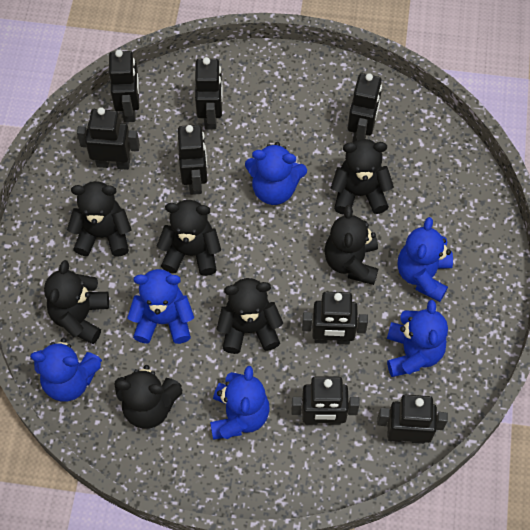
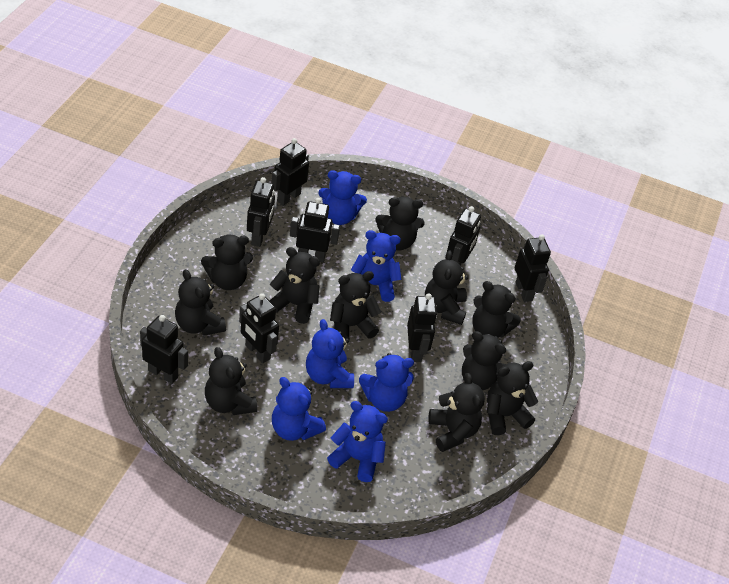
black teddy bear: 7 -> 11

